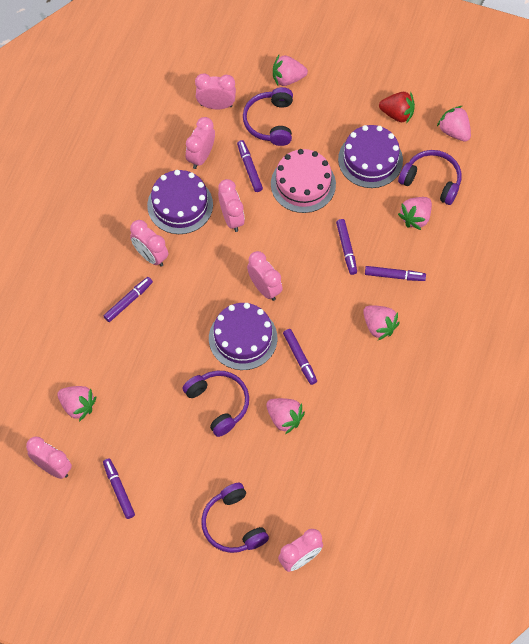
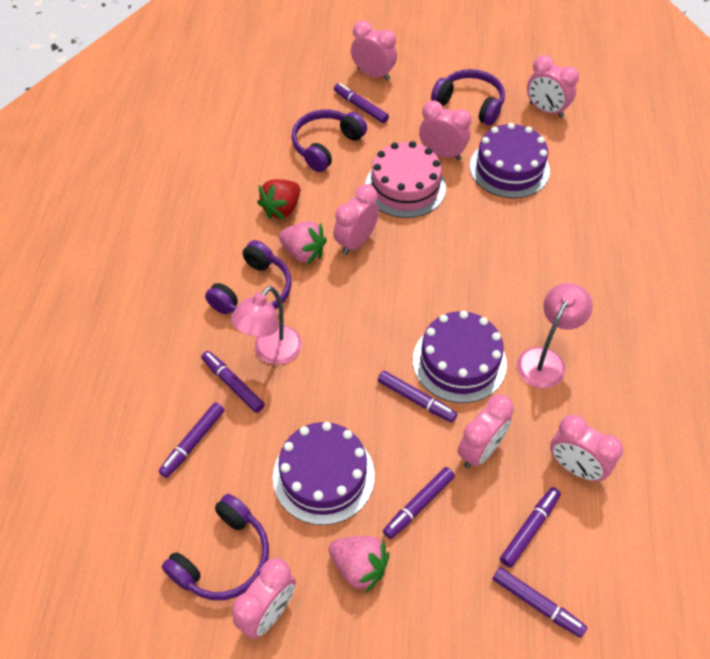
pink lamp: 0 -> 2
pink strawberry: 6 -> 2
purple marker: 6 -> 7

